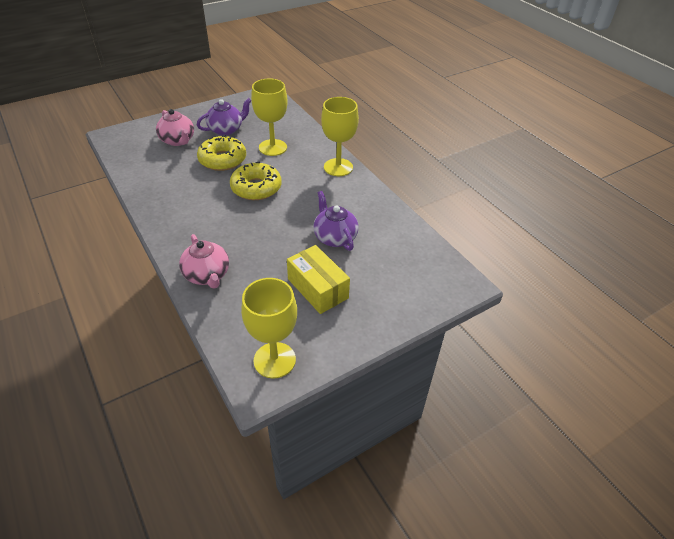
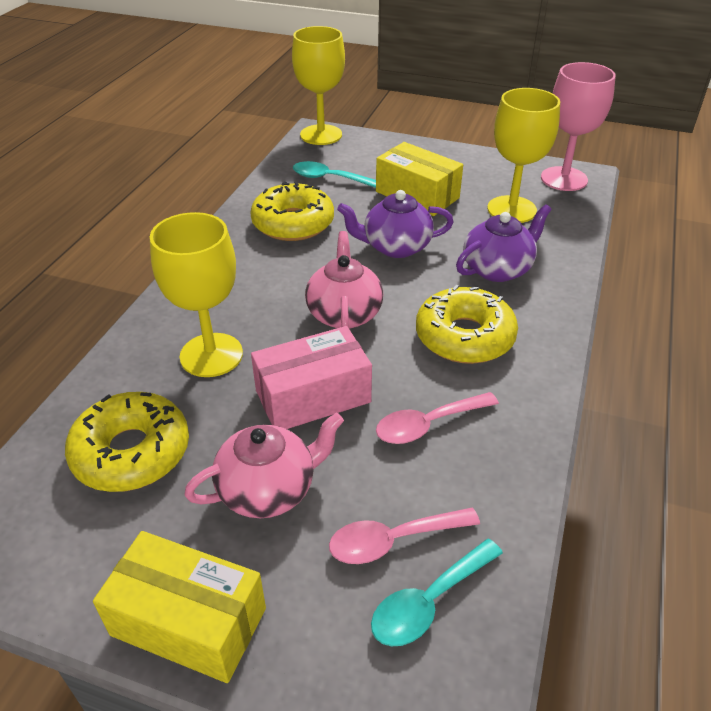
pink box: 0 -> 1
pink goblet: 0 -> 1
pink spoon: 0 -> 2
turquoise spoon: 0 -> 2
yellow box: 1 -> 2
yellow donut: 2 -> 3

